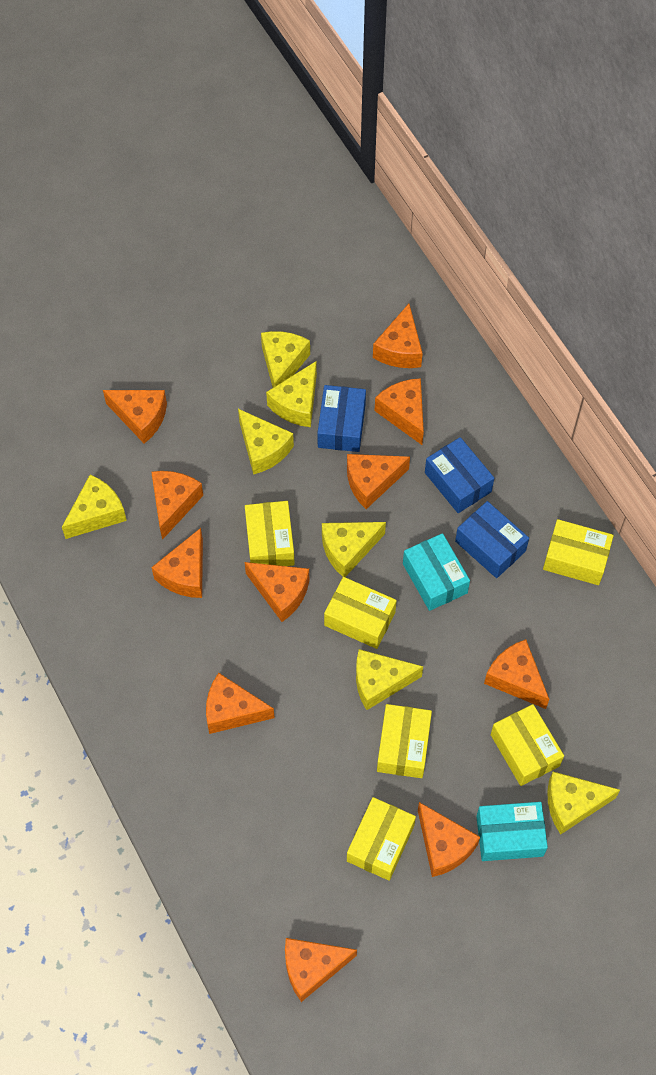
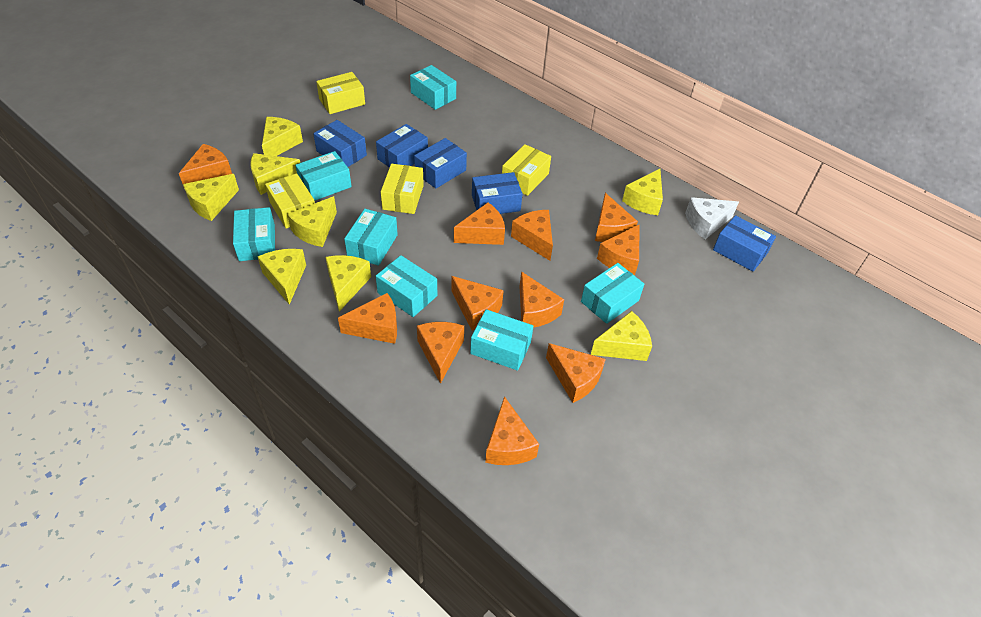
blue box: 3 -> 5
turquoise box: 2 -> 7
white cheese: 0 -> 1
yellow box: 6 -> 4
yellow cheese: 7 -> 8

